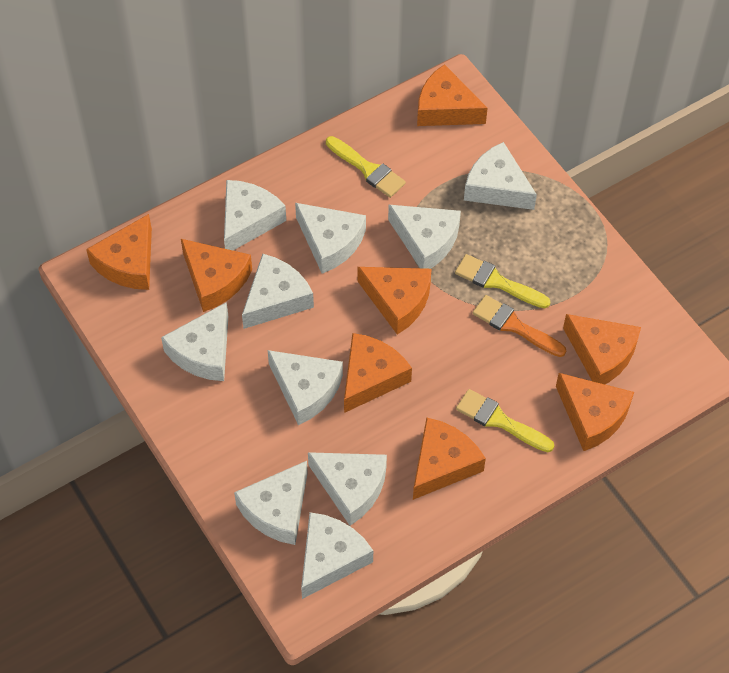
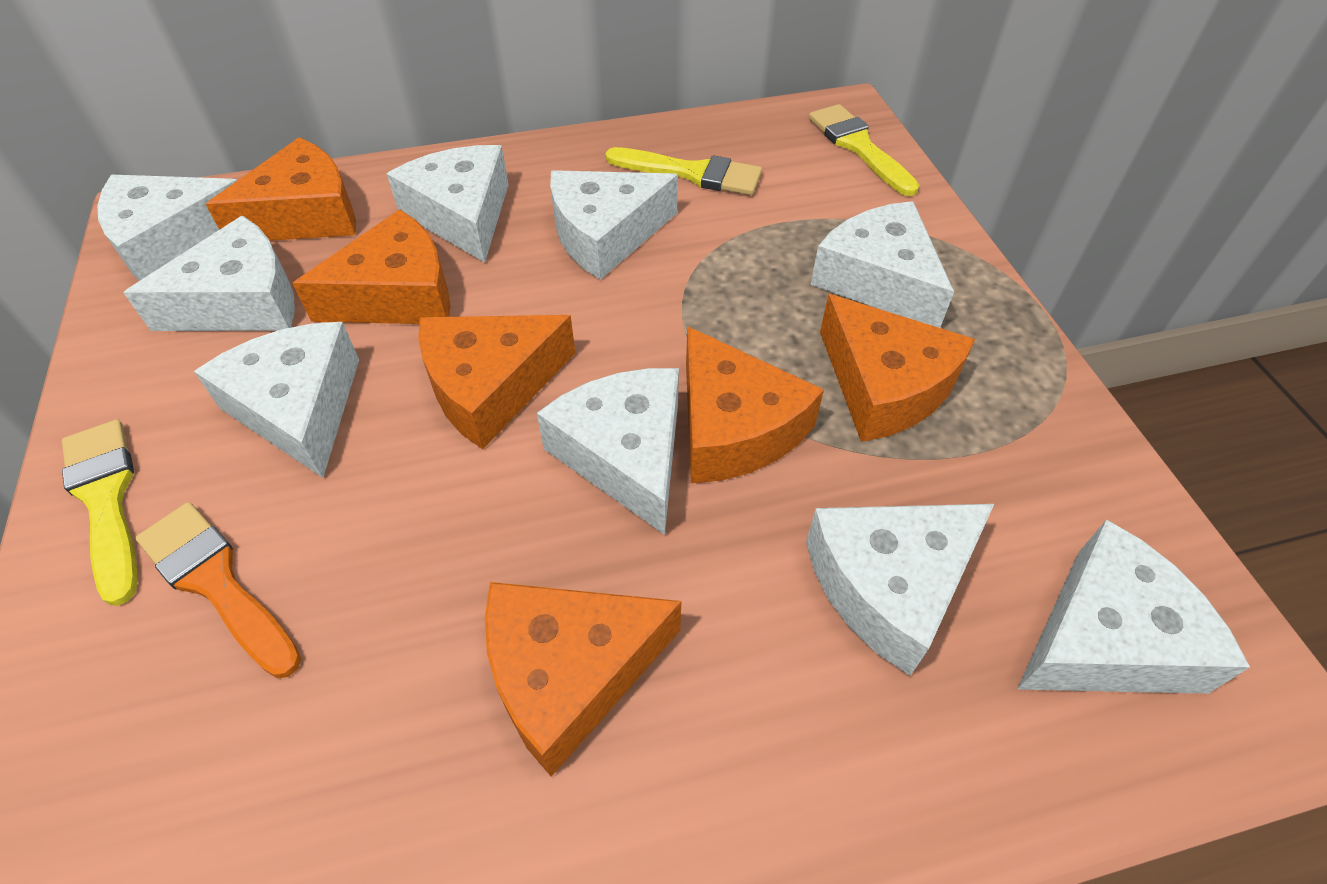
orange cheese: 8 -> 6
white cheese: 10 -> 9

